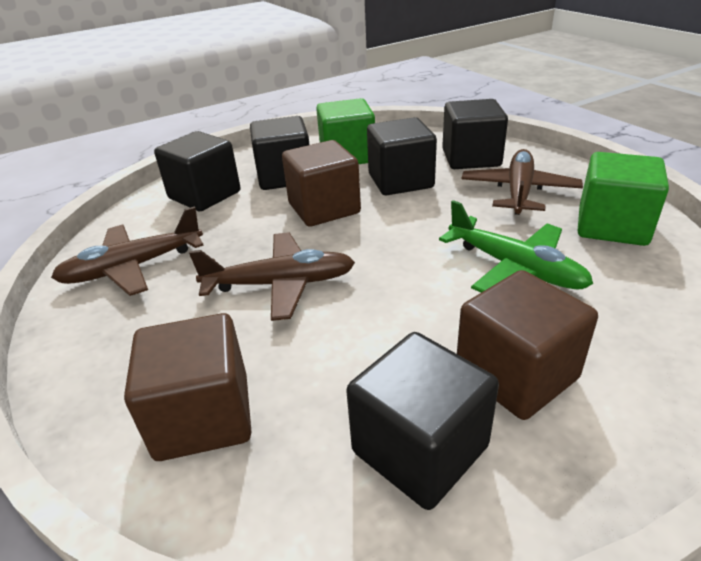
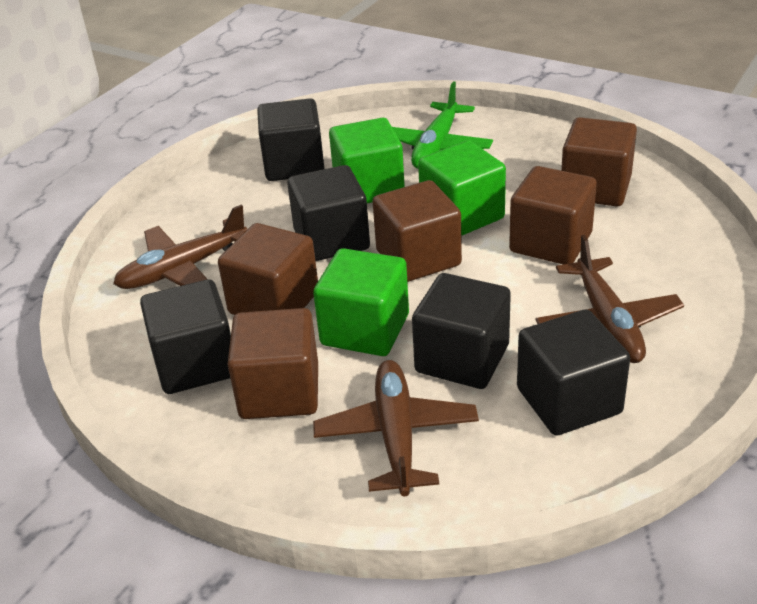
brown cube: 3 -> 5
green cube: 2 -> 3

